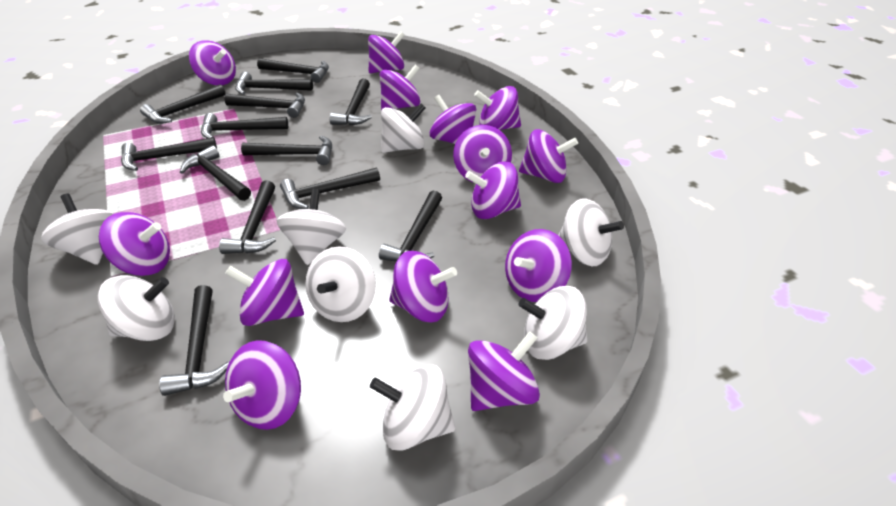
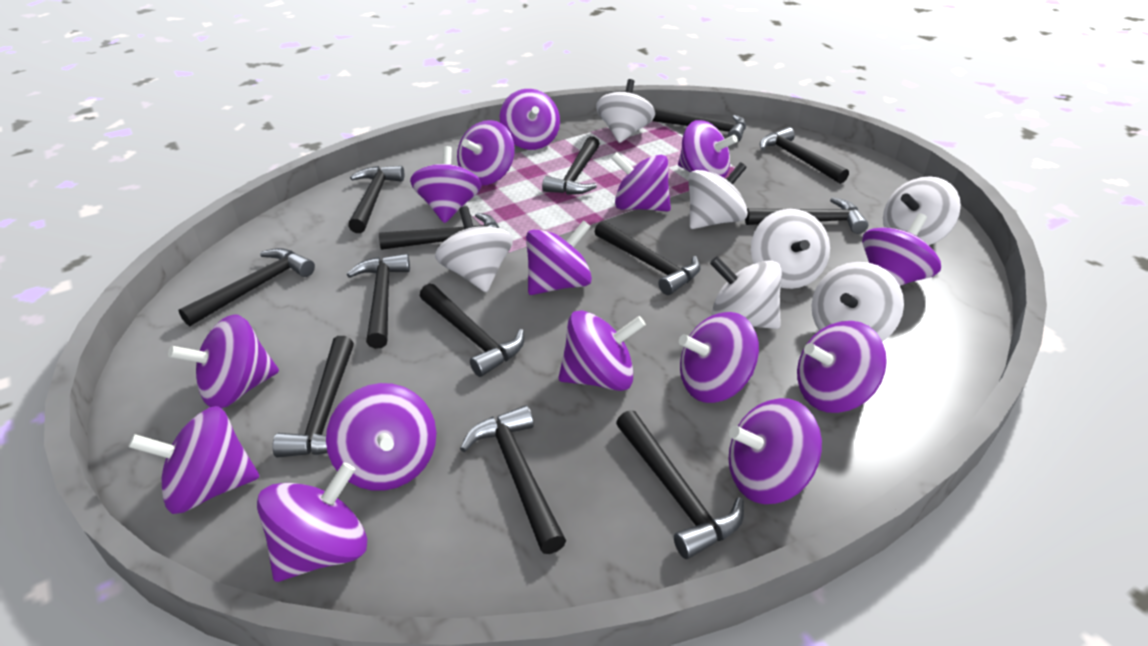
purple spinning top: 14 -> 15
white spinning top: 8 -> 7

